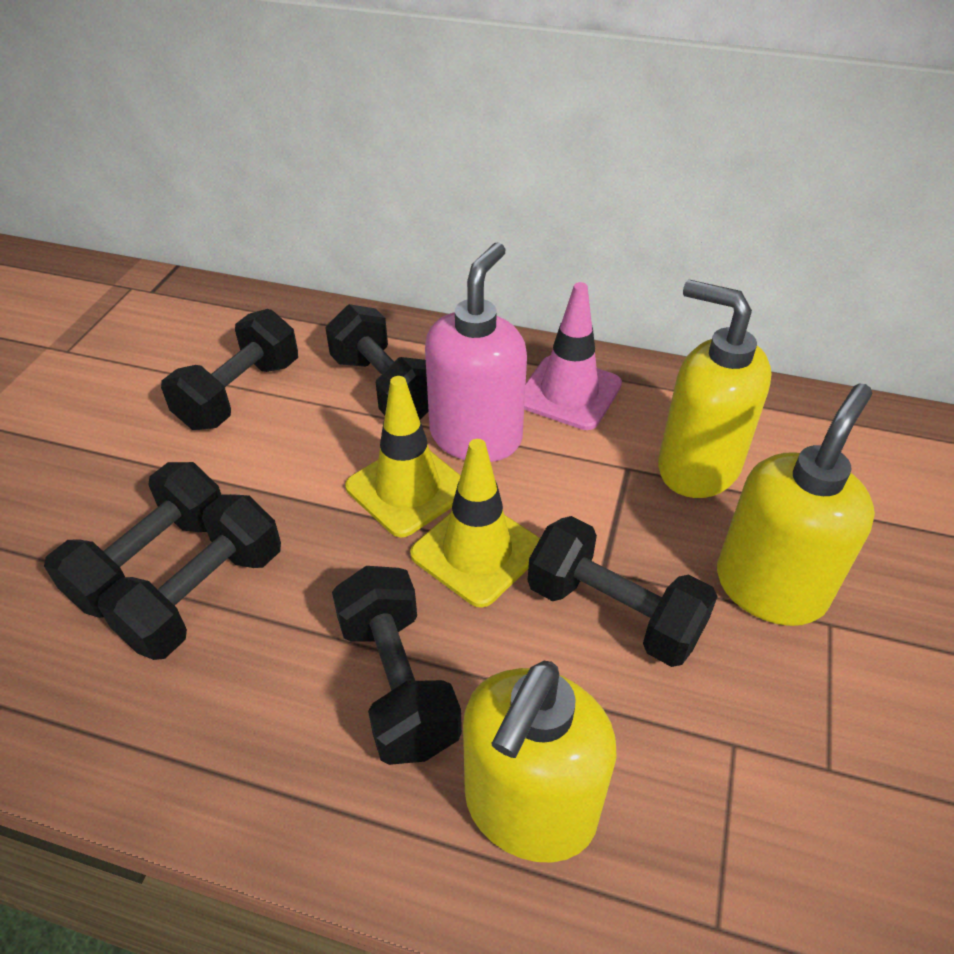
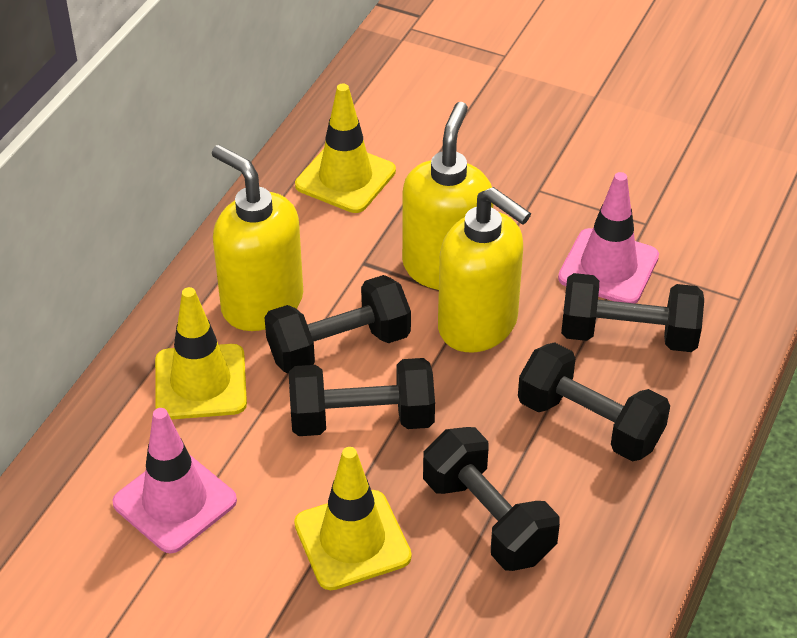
black dumbbell: 6 -> 5
pink soap dispenser: 1 -> 0
pink traffic cone: 1 -> 2
yellow traffic cone: 2 -> 3

